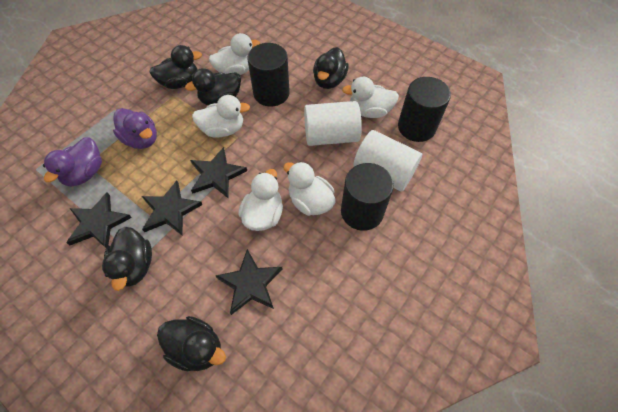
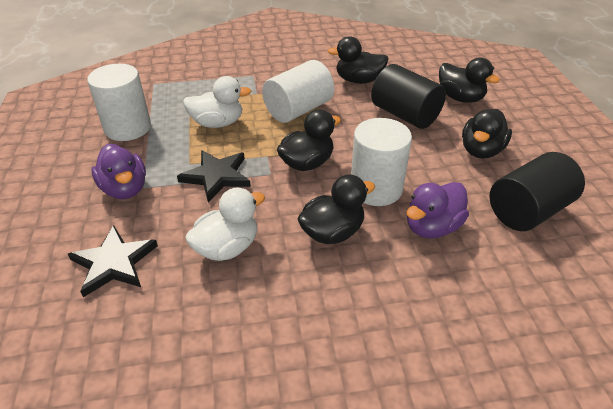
black cylinder: 3 -> 2
black star: 4 -> 2
white cylinder: 2 -> 3
white duck: 5 -> 2

